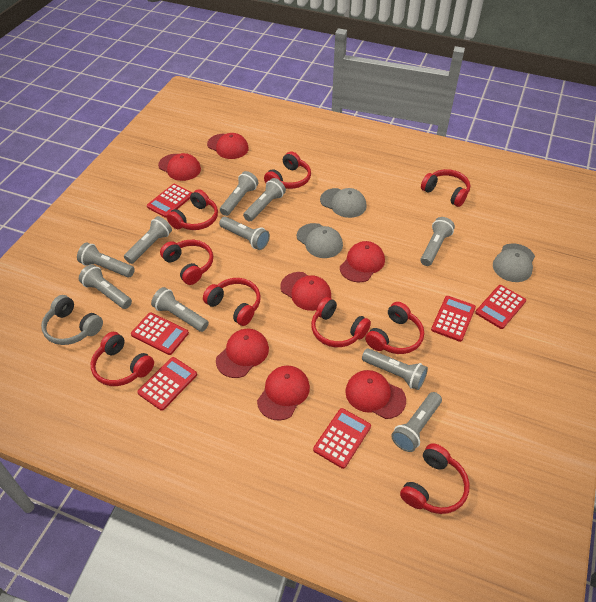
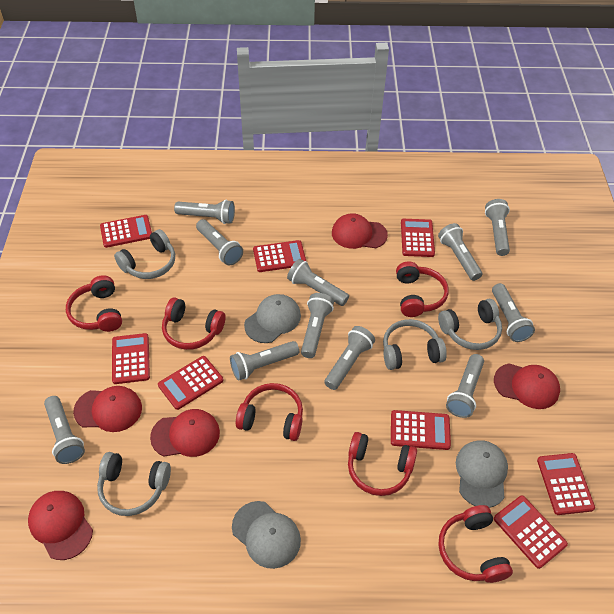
grey flashlight: 10 -> 11
grey headphones: 1 -> 4
red calculator: 6 -> 8
red cap: 7 -> 5
red headphones: 9 -> 6

